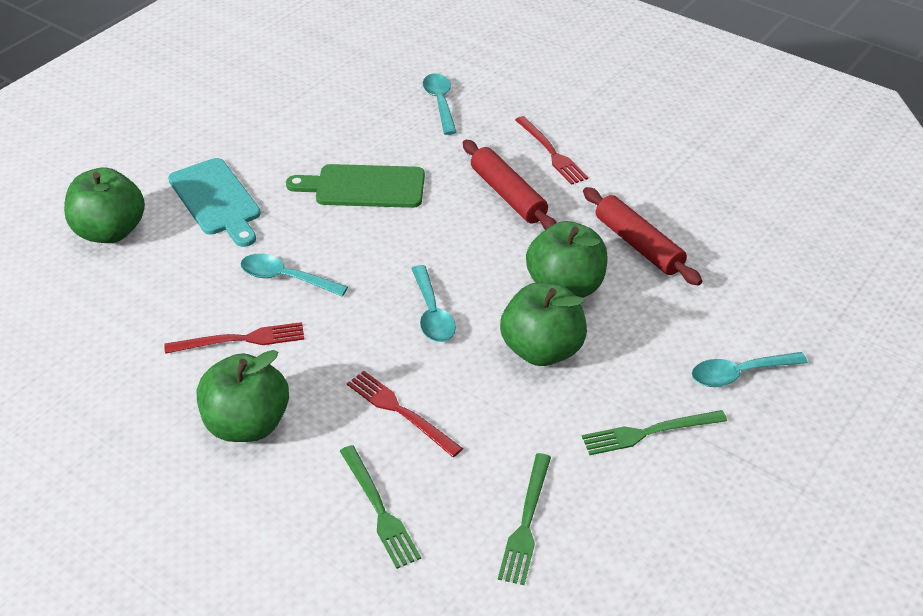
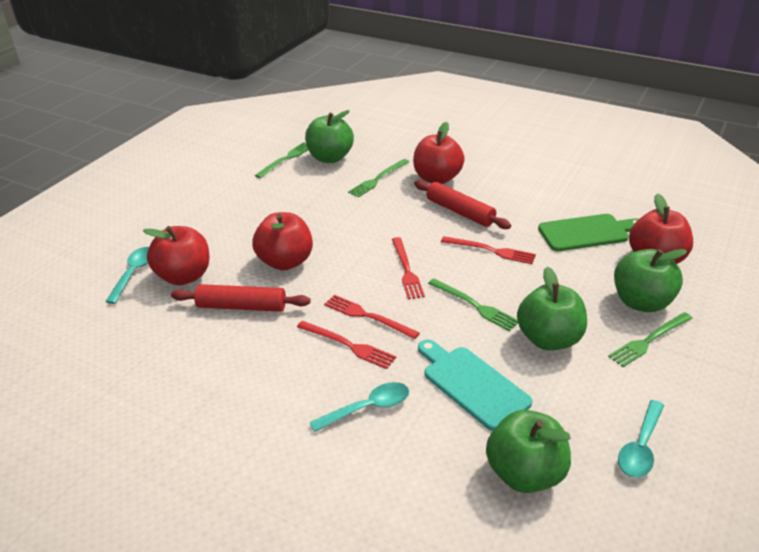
green fork: 3 -> 4
red apple: 0 -> 4
red fork: 3 -> 4
turquoise spoon: 4 -> 3

